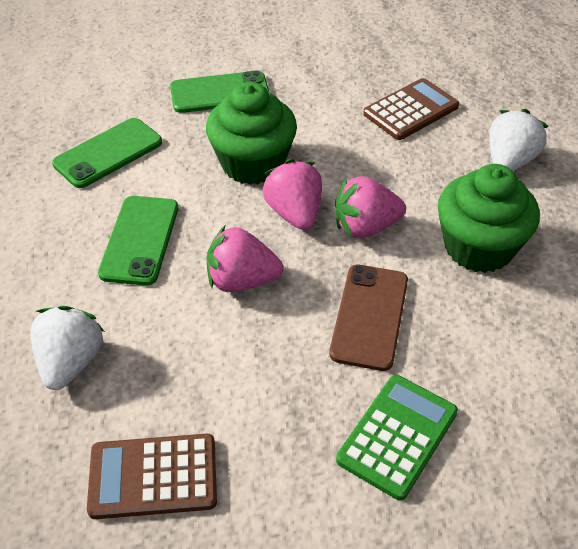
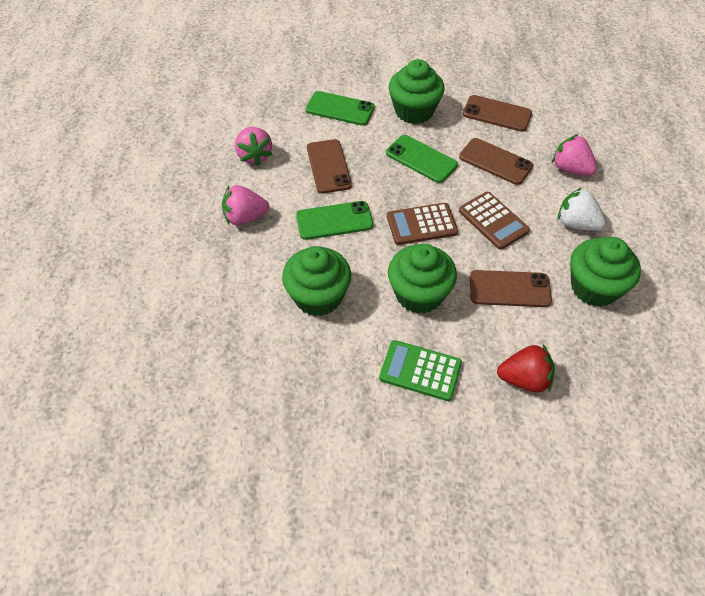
brown phone: 1 -> 4
green cupcake: 2 -> 4
red strawberry: 0 -> 1
white strawberry: 2 -> 1

